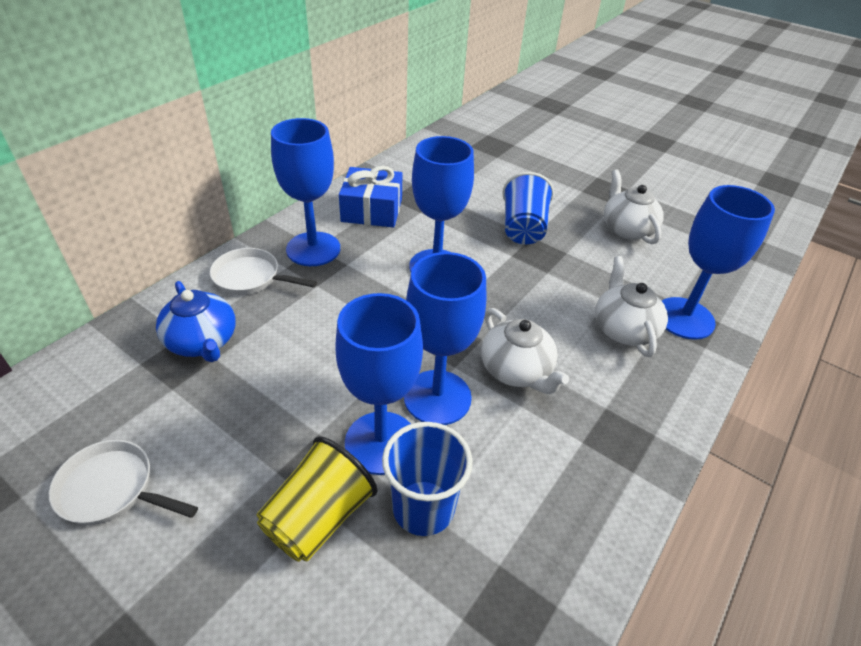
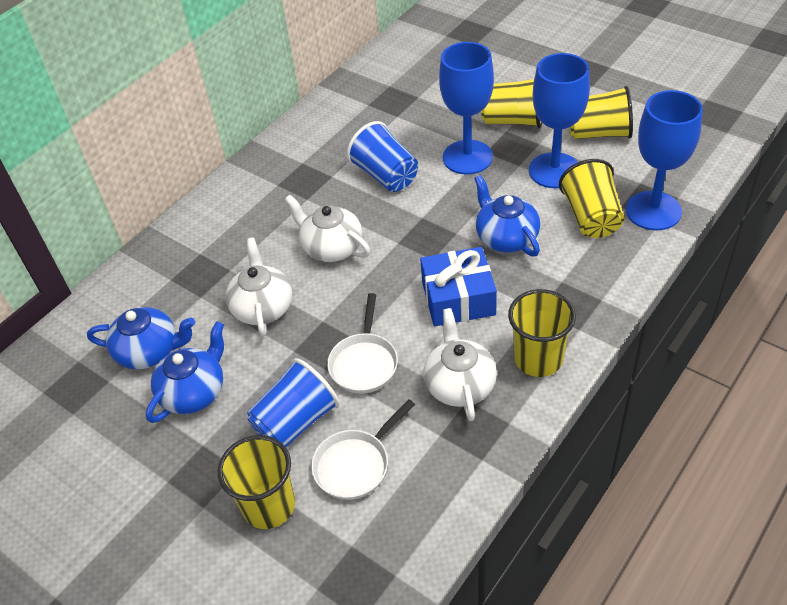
blue goblet: 5 -> 3
blue teapot: 1 -> 3
yellow cup: 1 -> 5

